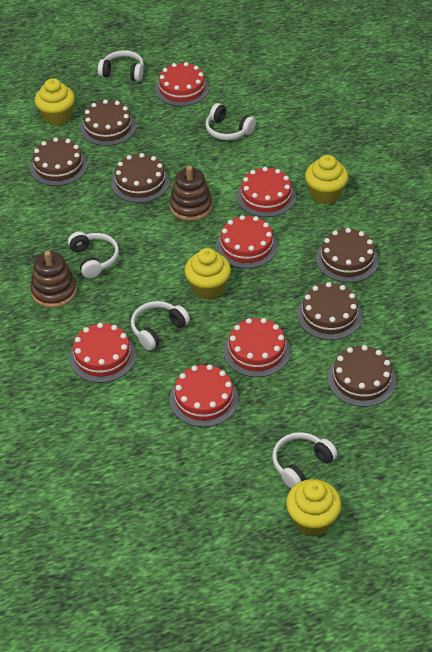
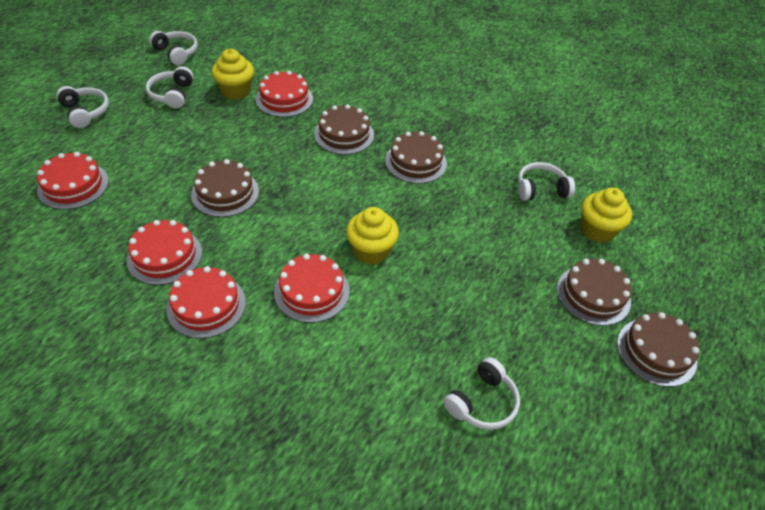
brown cake: 6 -> 5
brown stacking toy: 2 -> 0
red cake: 6 -> 5
yellow cupcake: 4 -> 3

